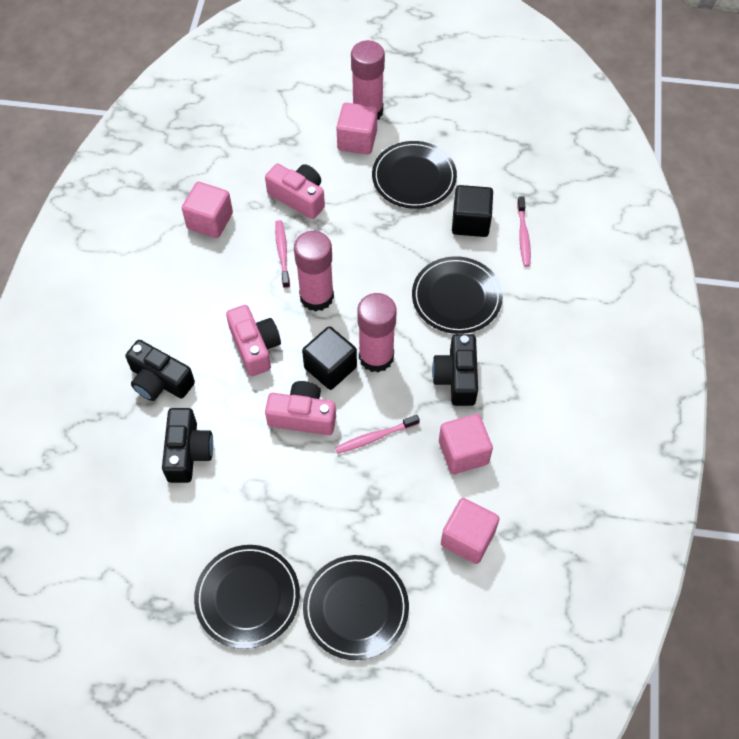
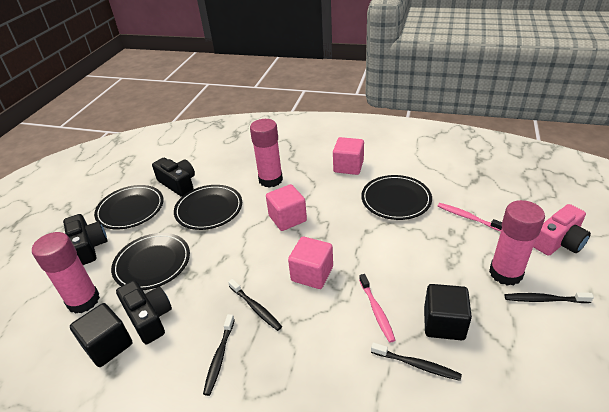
black toothbrush: 0 -> 4
pink camera: 3 -> 1
pink cube: 4 -> 3
pink toothbrush: 3 -> 2

